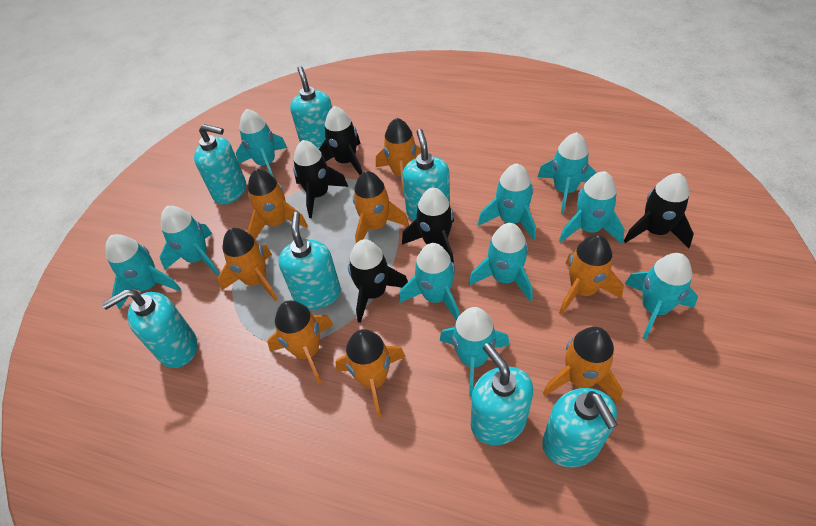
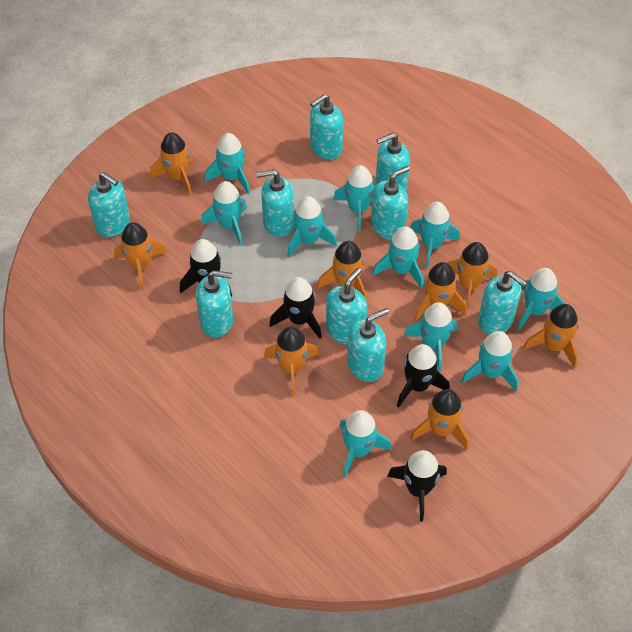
black rocket: 5 -> 4
turquoise soap dispenser: 7 -> 9

